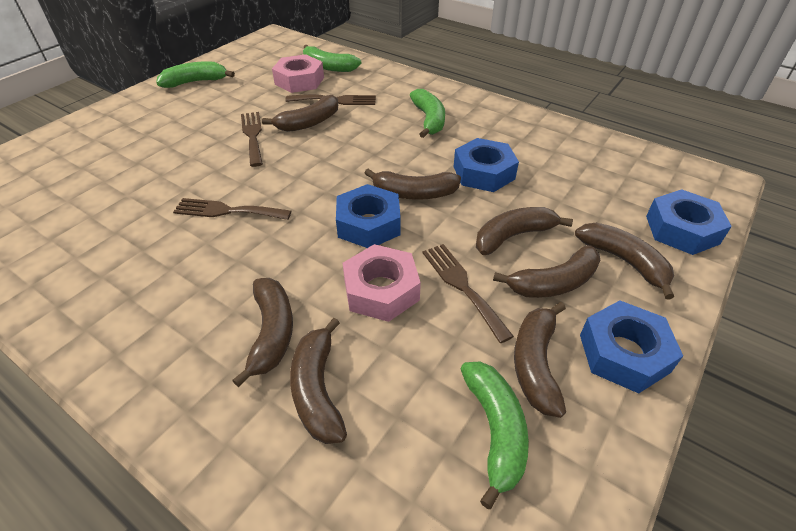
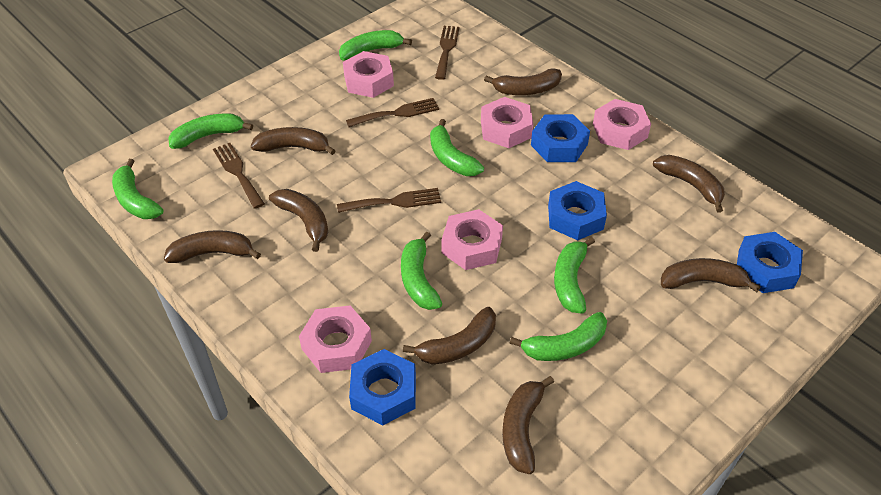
green banana: 4 -> 7
pink nut: 2 -> 5

